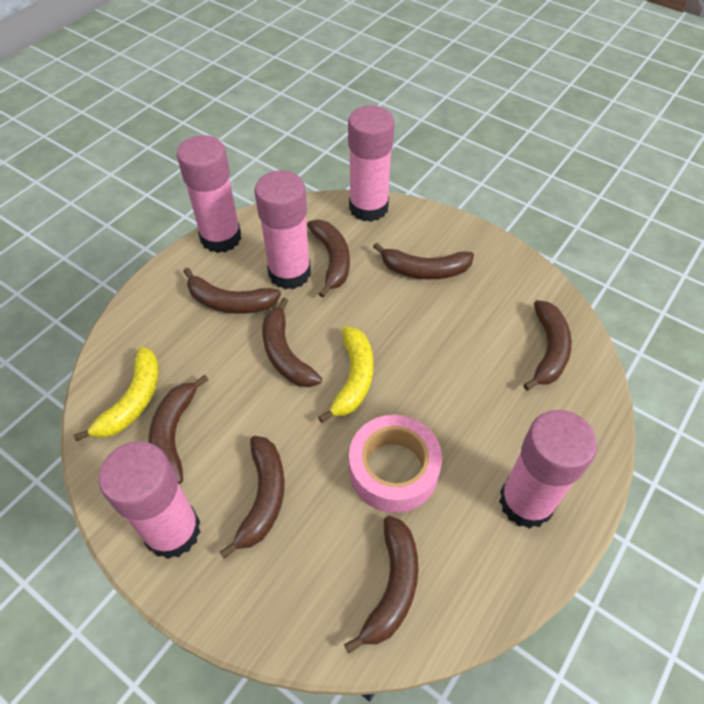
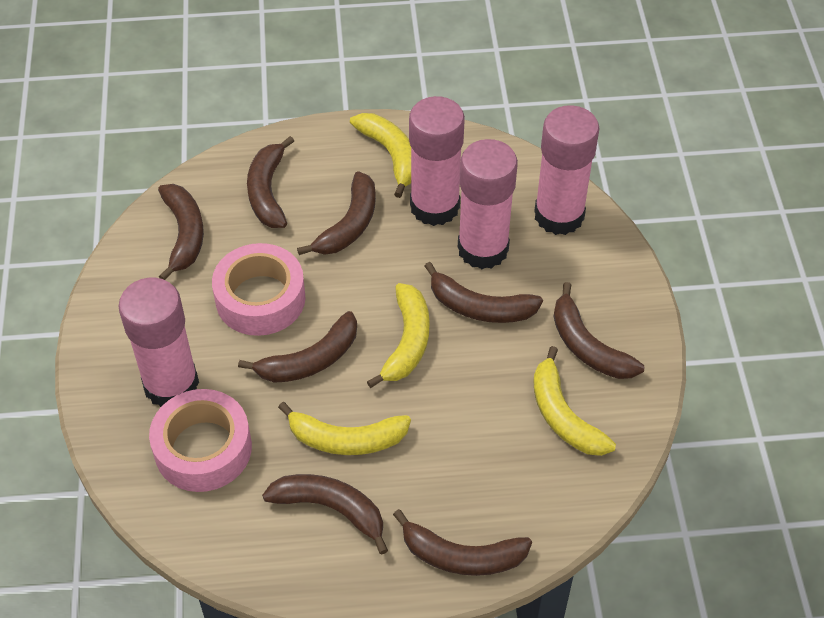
pink glue stick: 5 -> 4
pink tape: 1 -> 2
yellow banana: 2 -> 4

